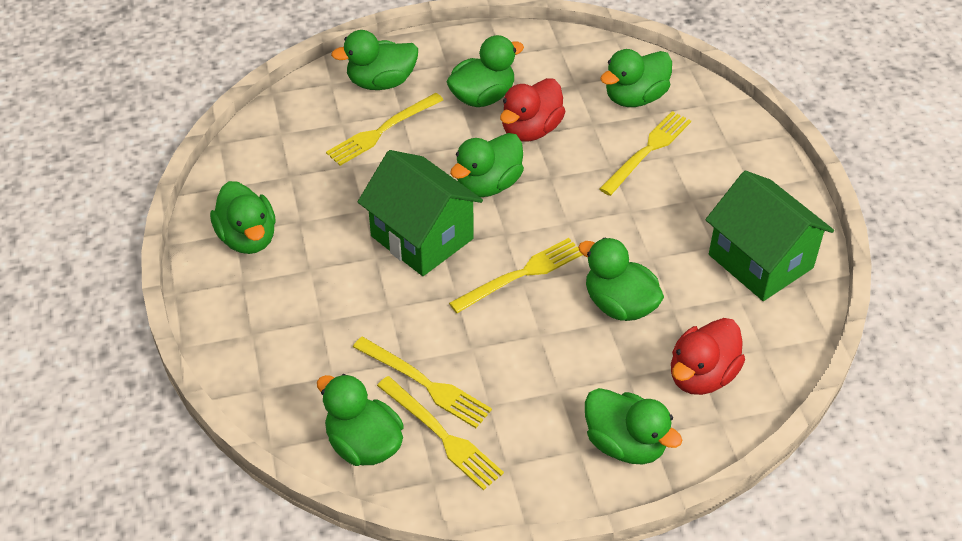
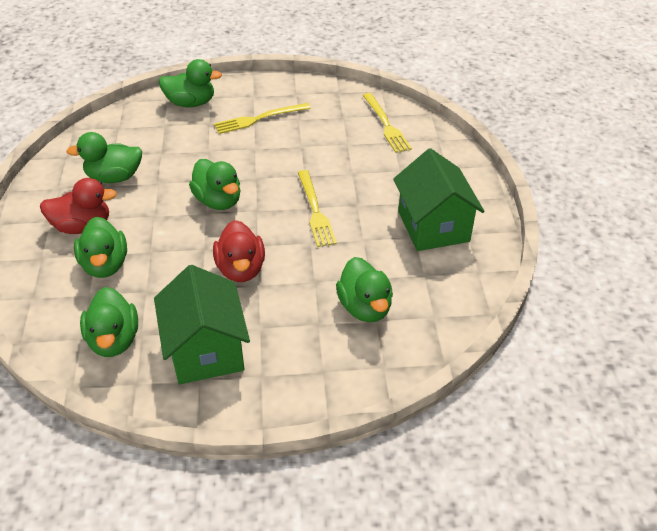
green duck: 8 -> 6
yellow fork: 5 -> 3

